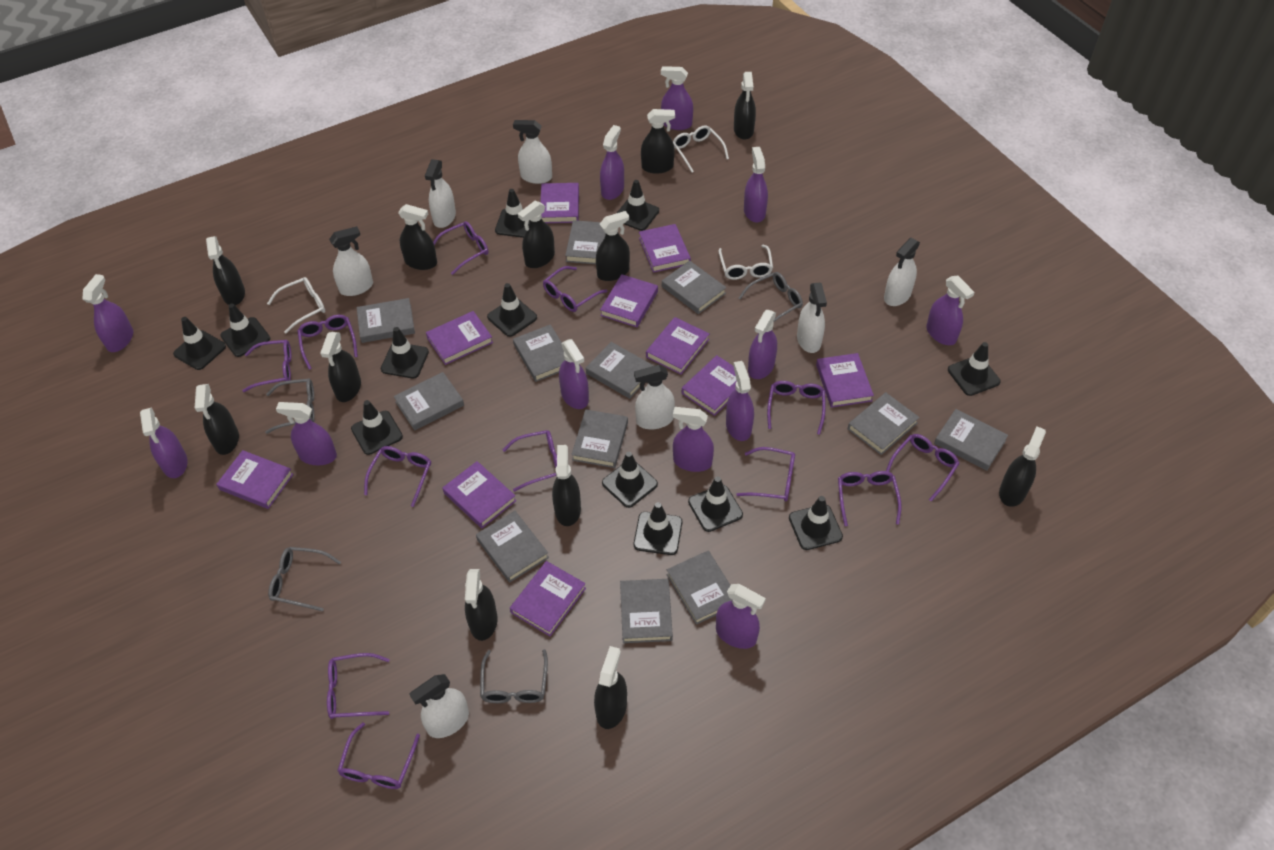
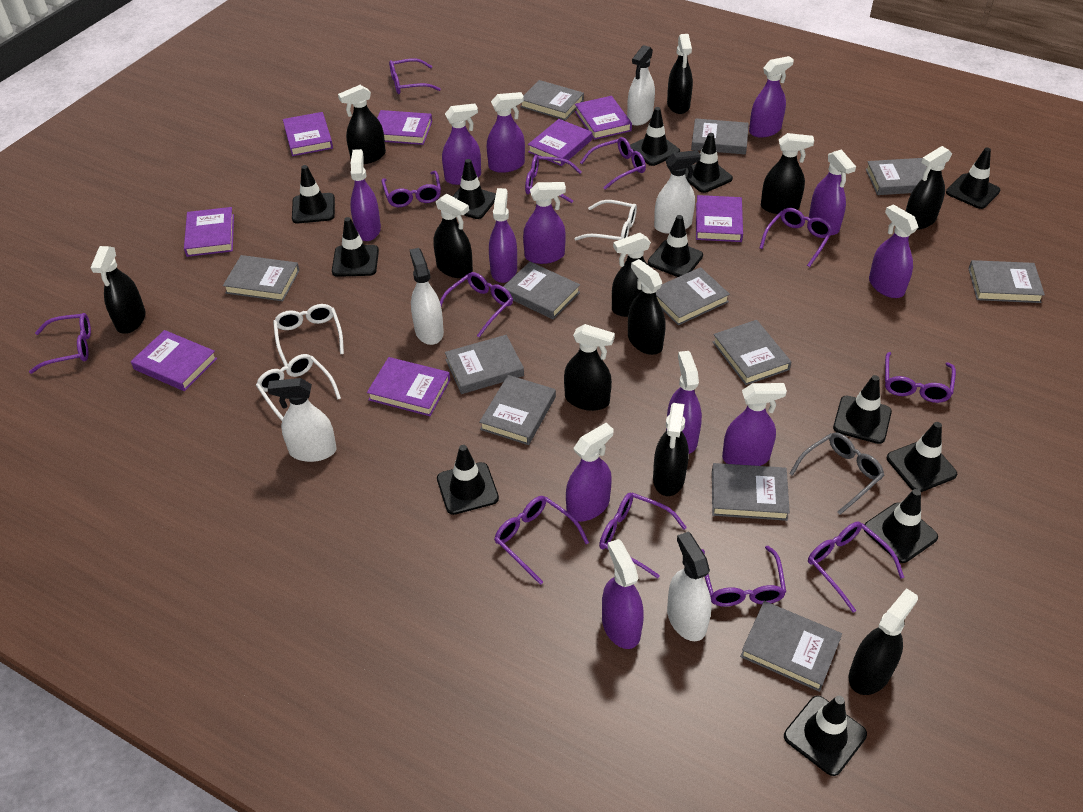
black spray bottle: 12 -> 11
grey glasses: 4 -> 1
purple book: 10 -> 8
white spray bottle: 7 -> 5

